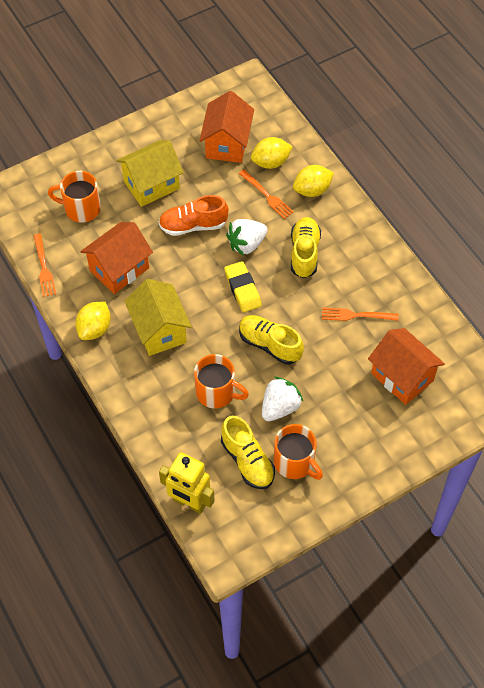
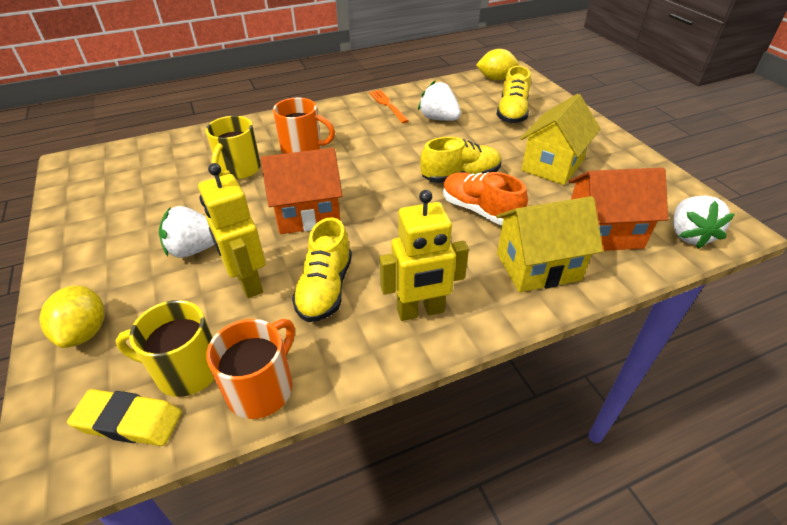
orange fork: 3 -> 1
orange house: 3 -> 2
orange mug: 3 -> 2
white strawberry: 2 -> 3
yellow lemon: 3 -> 2
yellow mug: 0 -> 2
yellow robot: 1 -> 2

